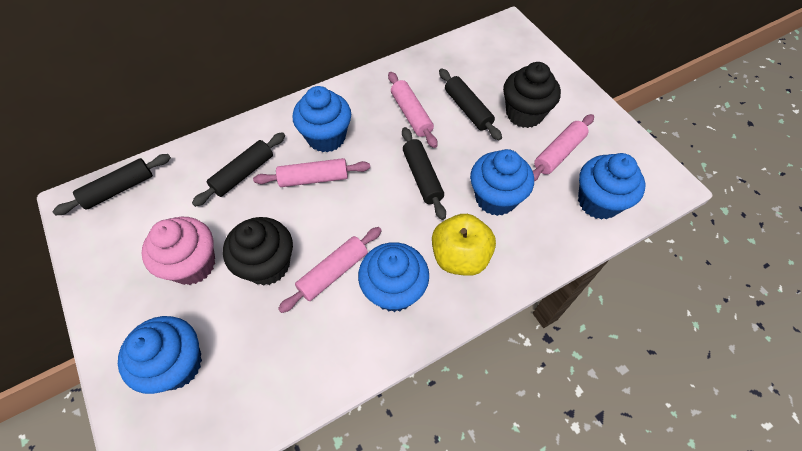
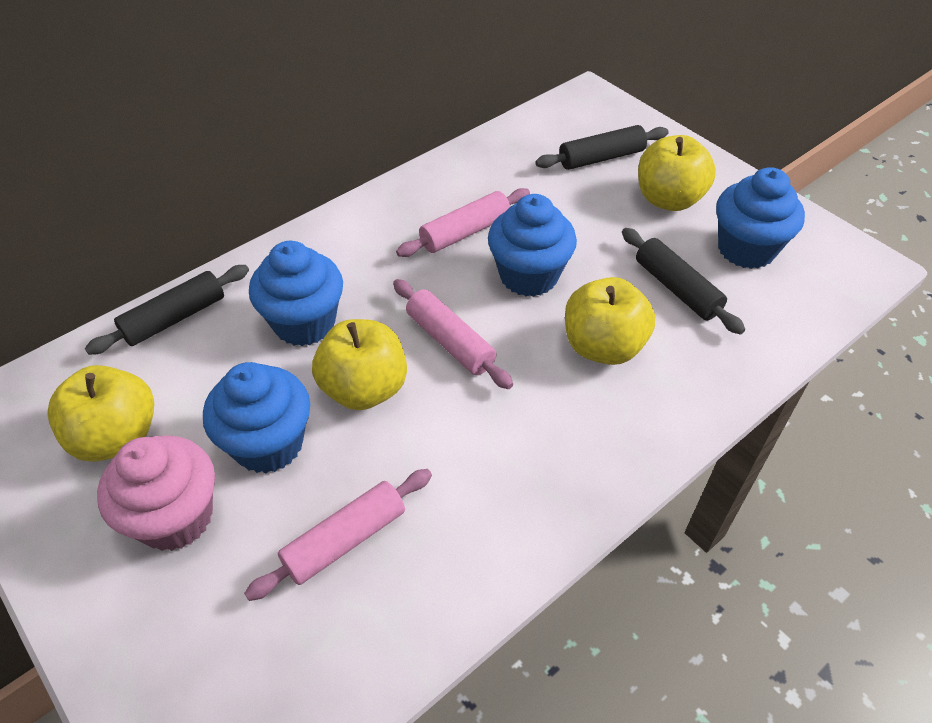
black cupcake: 2 -> 0
black rolling pin: 4 -> 3
blue cupcake: 5 -> 4
pink rolling pin: 4 -> 3
yellow apple: 1 -> 4

